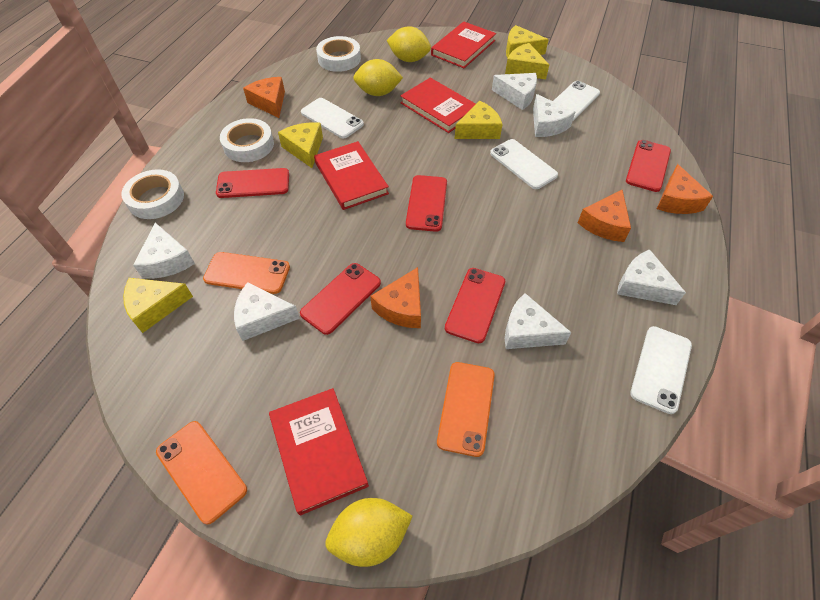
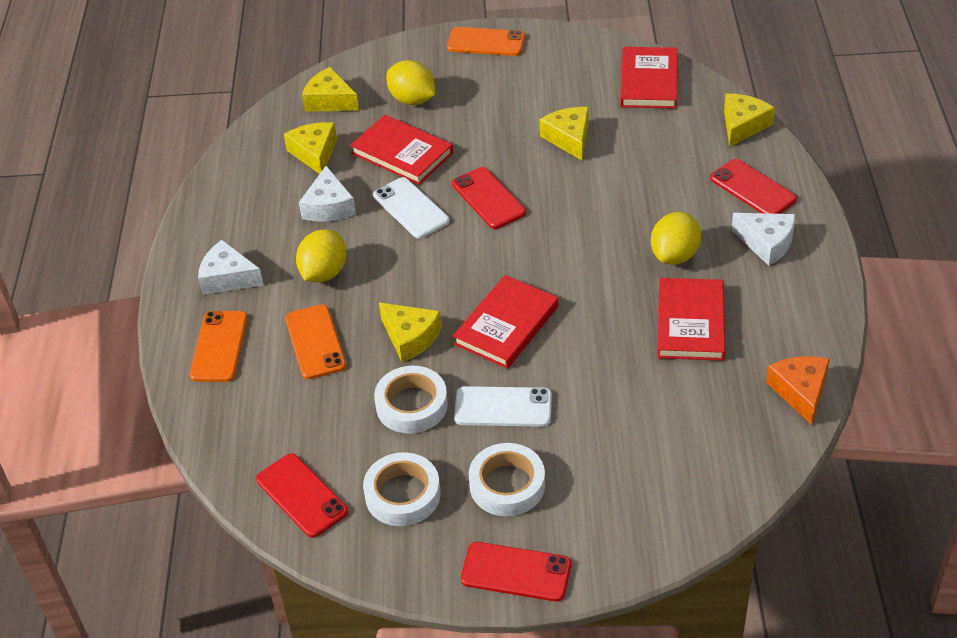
orange cheese: 4 -> 1
red phone: 5 -> 4
white cheese: 6 -> 3
white phone: 4 -> 2

